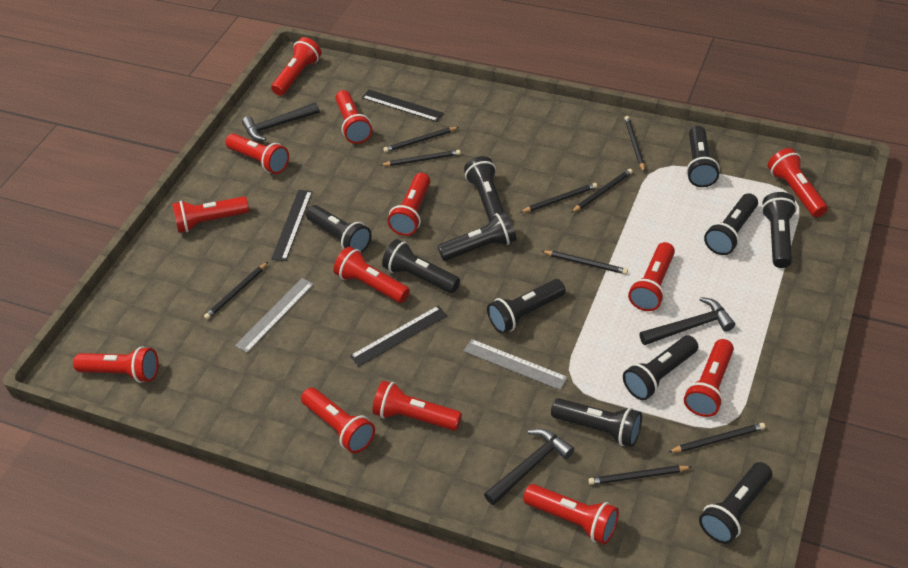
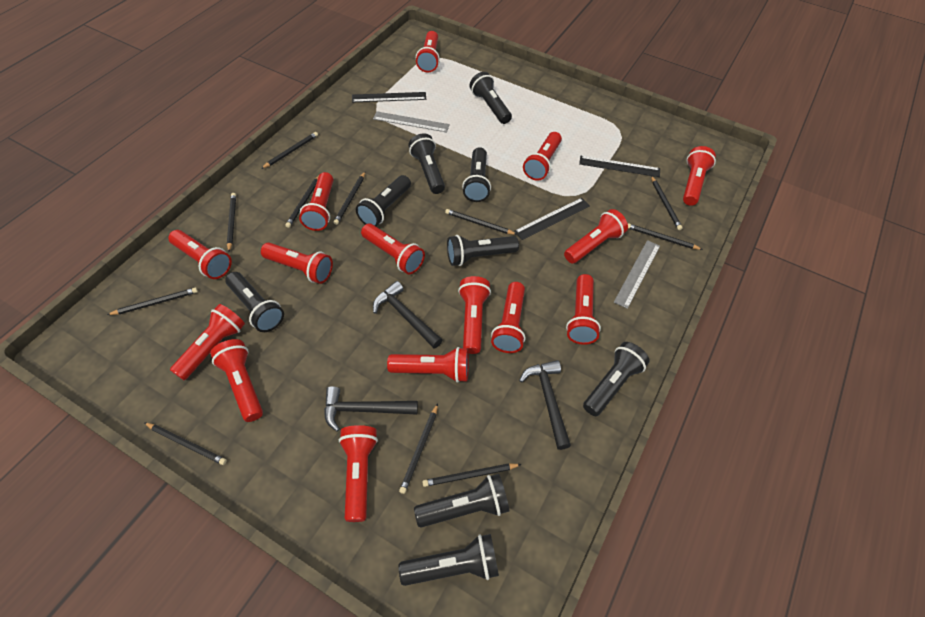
black flashlight: 11 -> 9
black pencil: 9 -> 11
red flashlight: 13 -> 15

